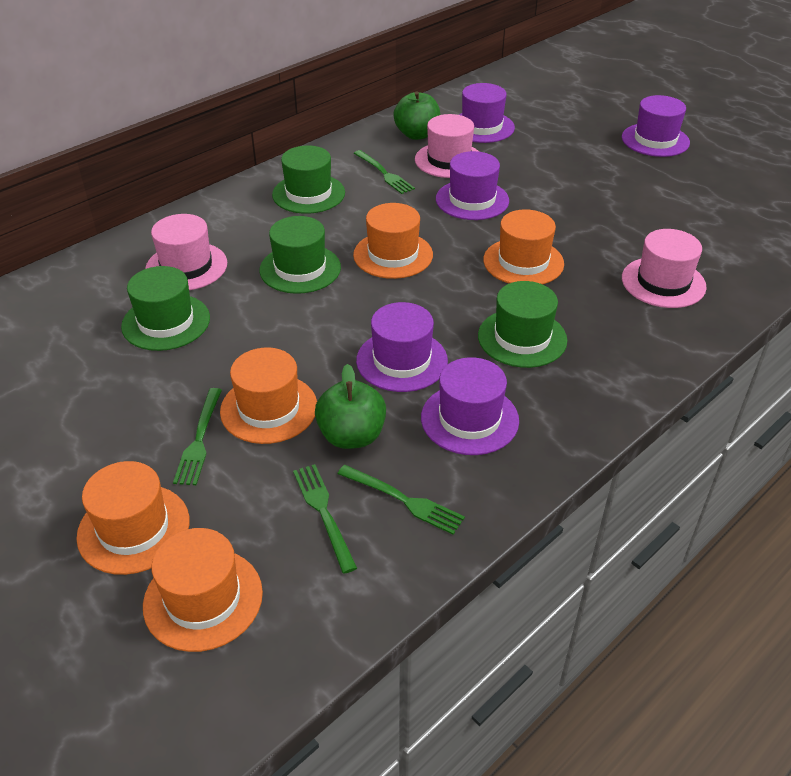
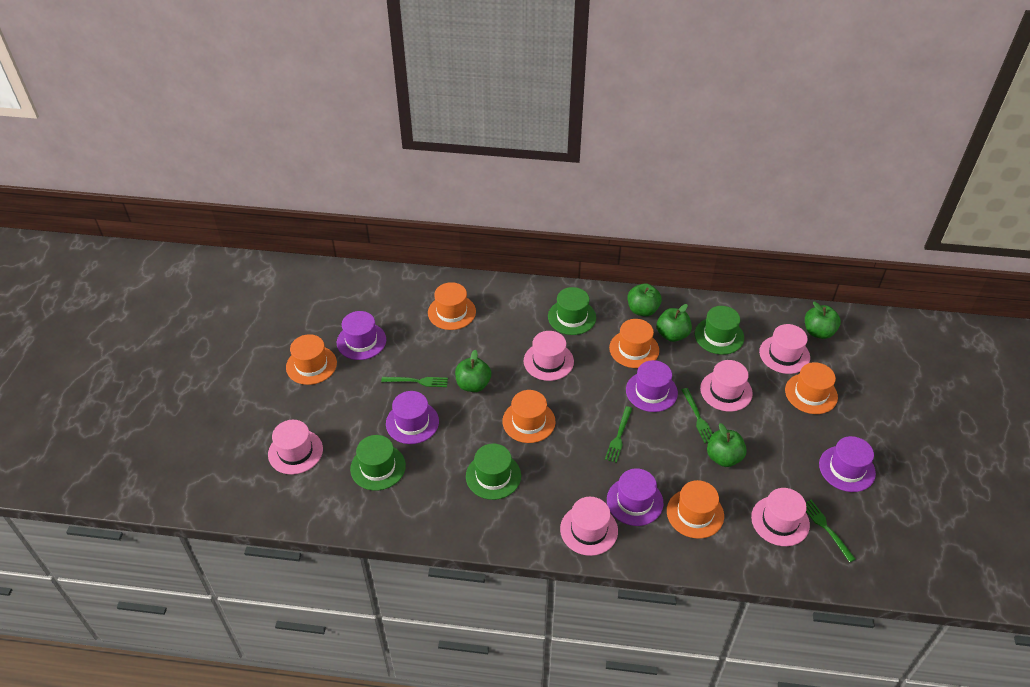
green apple: 2 -> 5
orange hat: 5 -> 6
pink hat: 3 -> 6

